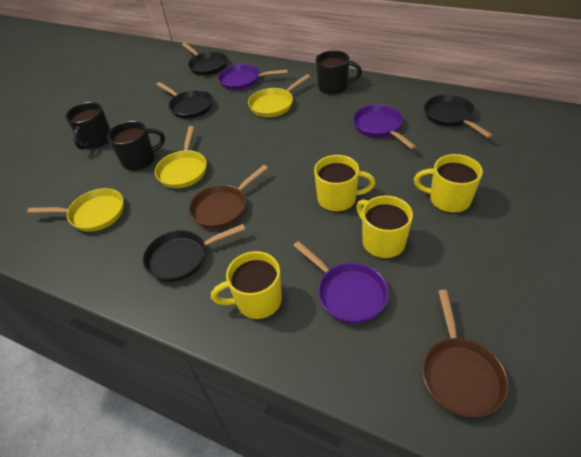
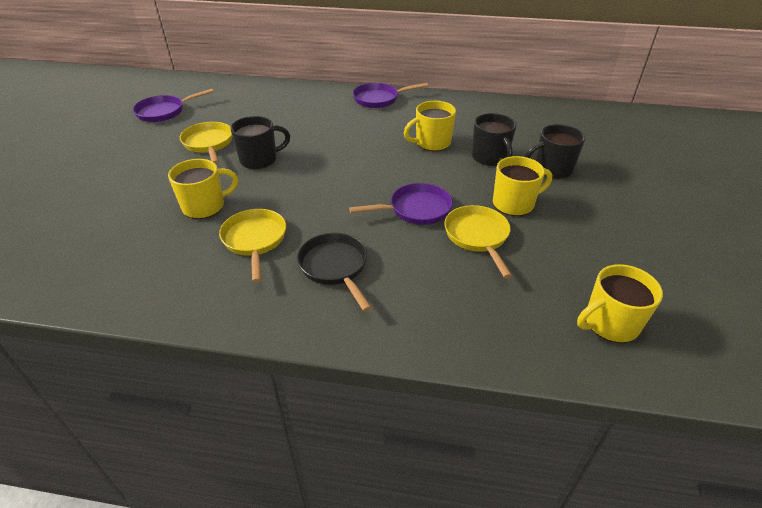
black pan: 4 -> 1
brown pan: 2 -> 0

